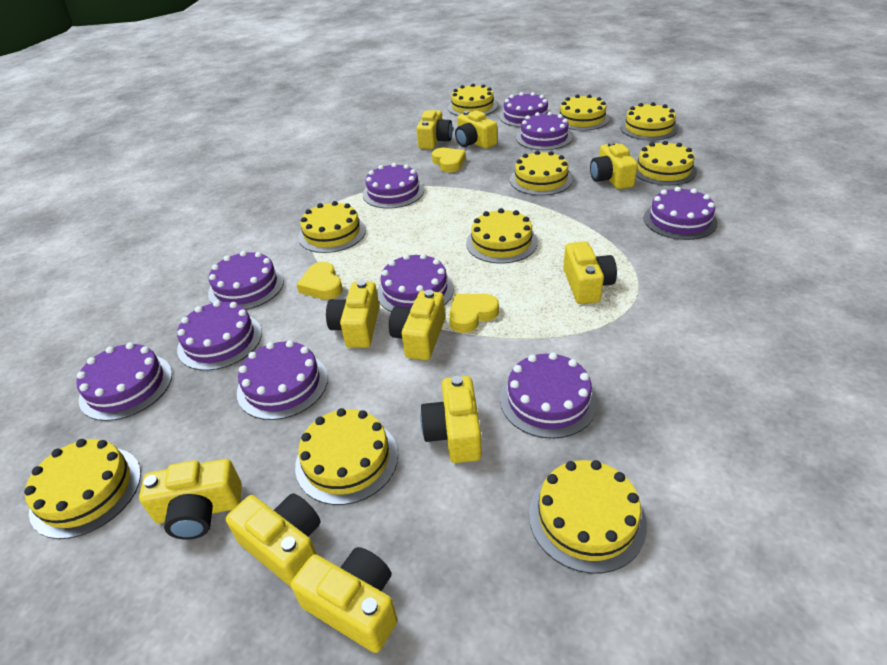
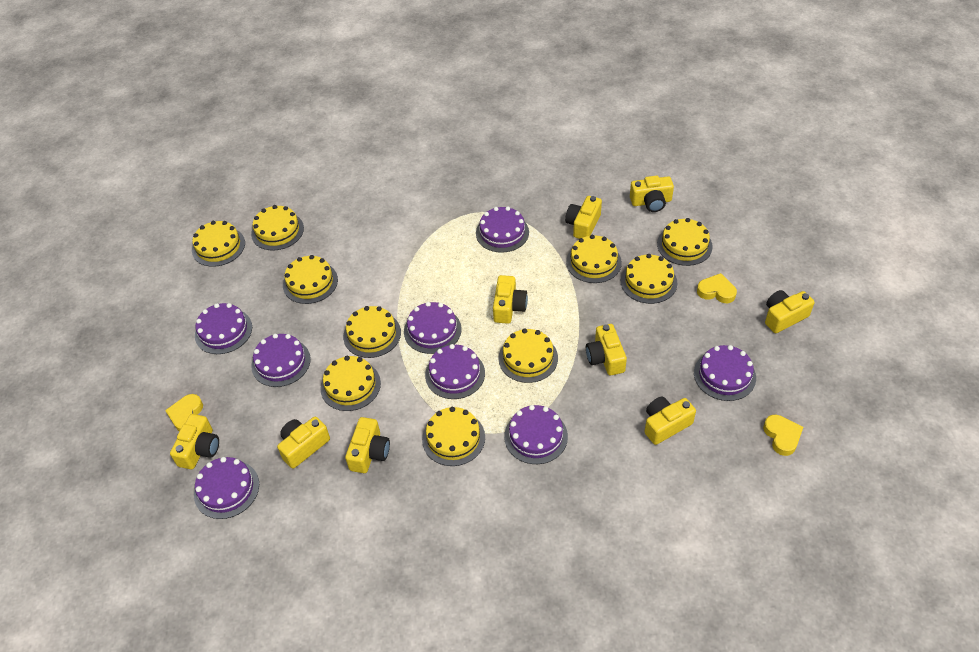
purple cake: 10 -> 8
yellow camera: 10 -> 9

